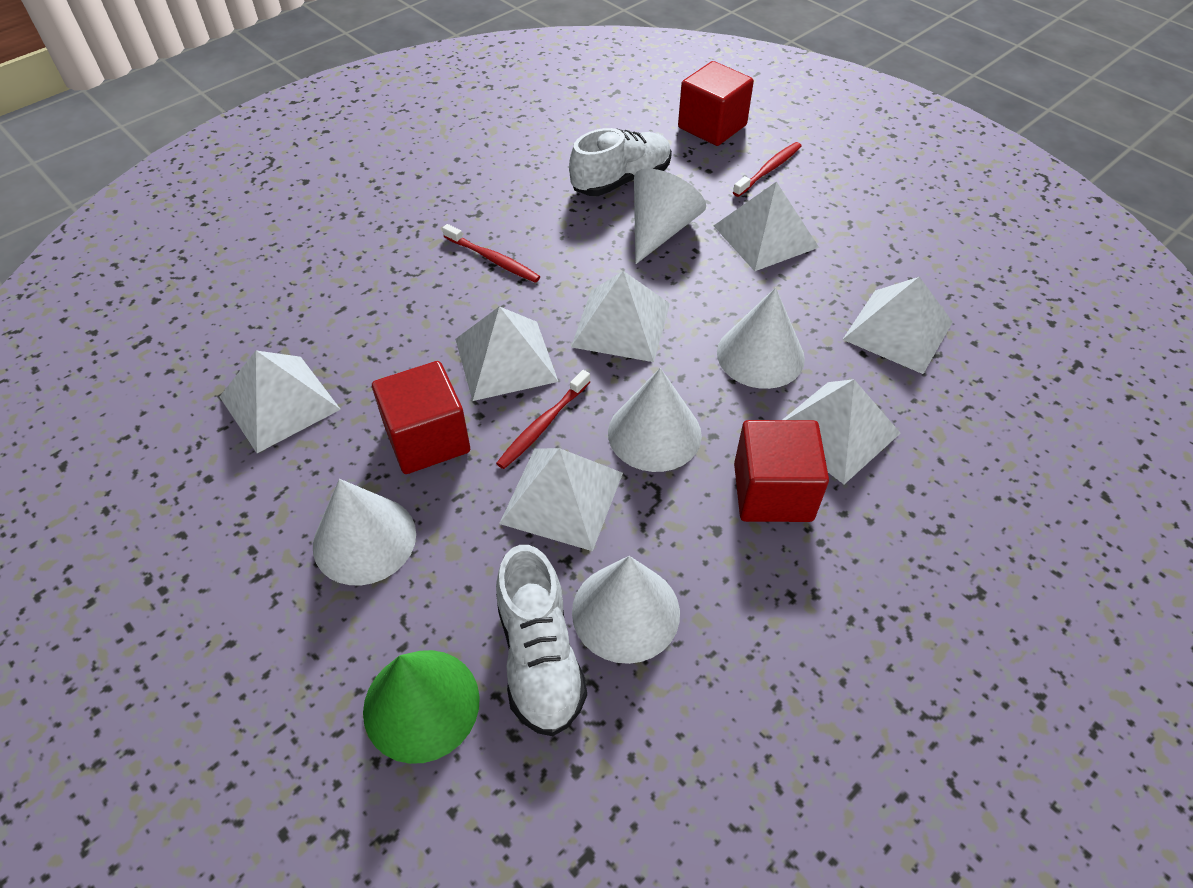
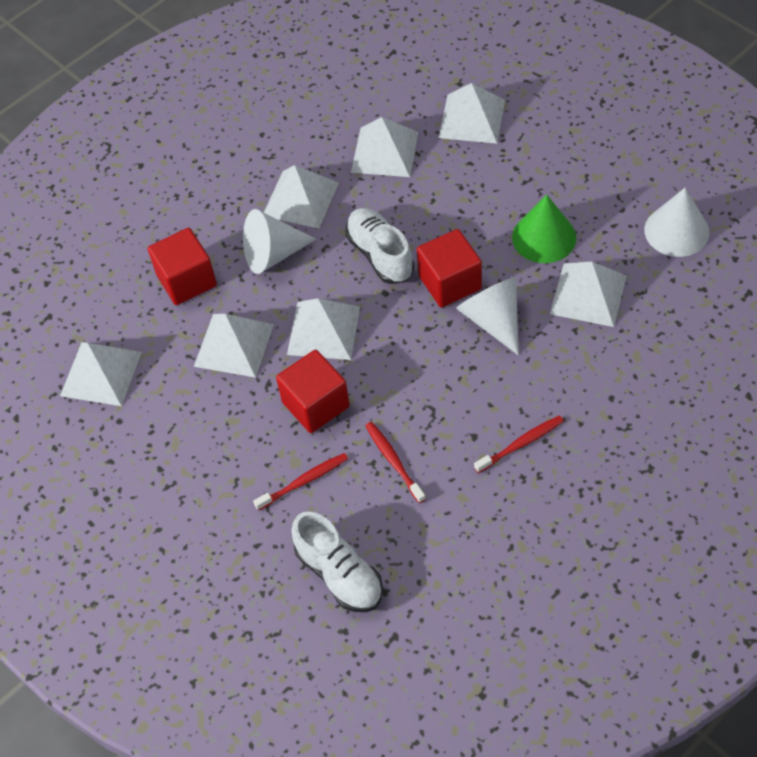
white cone: 5 -> 3

